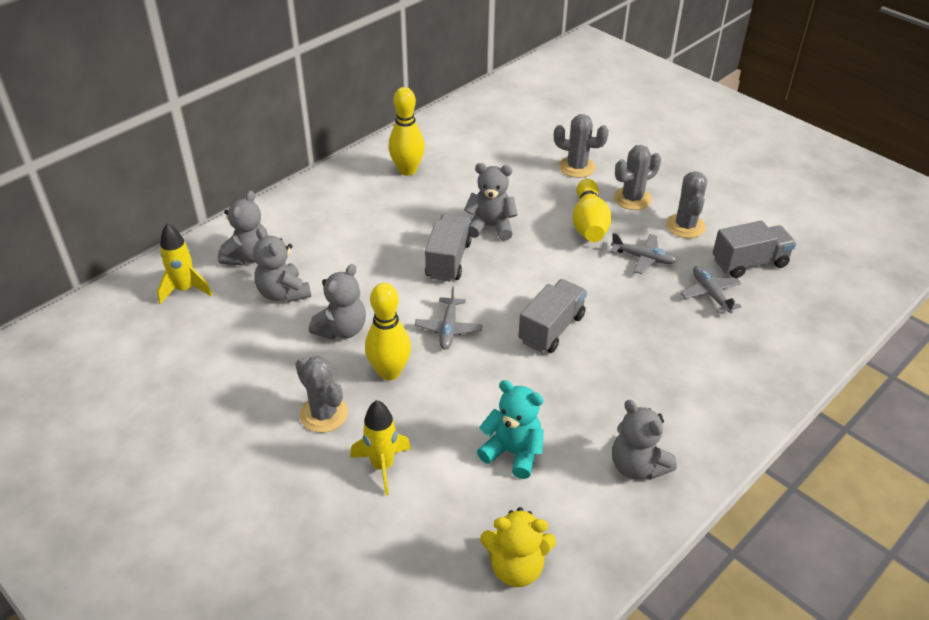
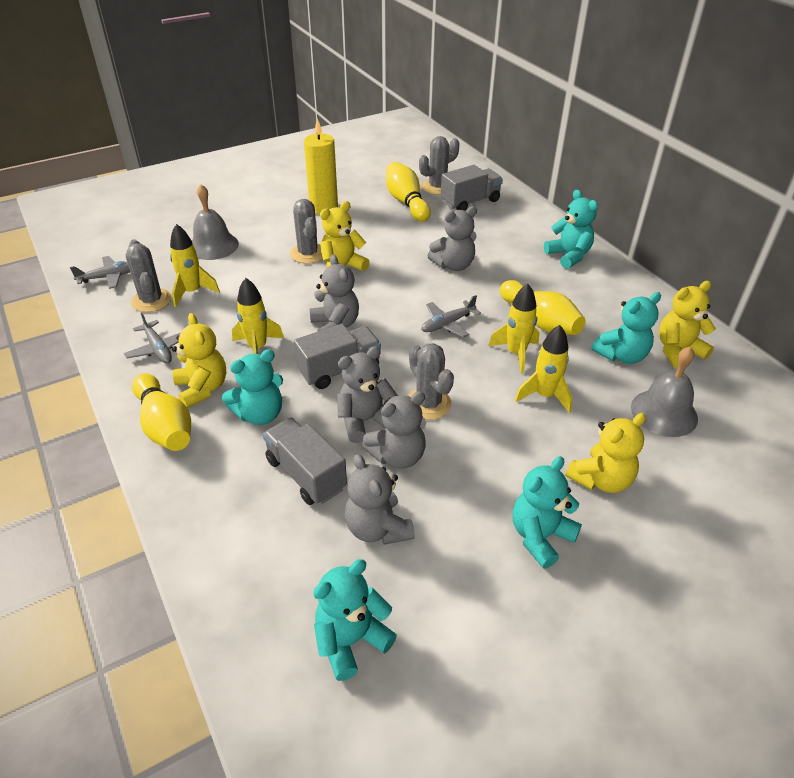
grey bell: 0 -> 2
turquoise teddy bear: 1 -> 5
yellow candle: 0 -> 1
yellow rocket: 2 -> 4
yellow teddy bear: 1 -> 4

